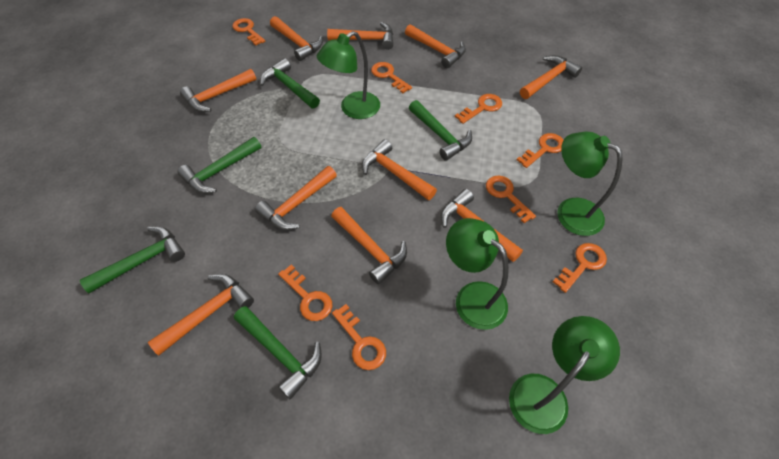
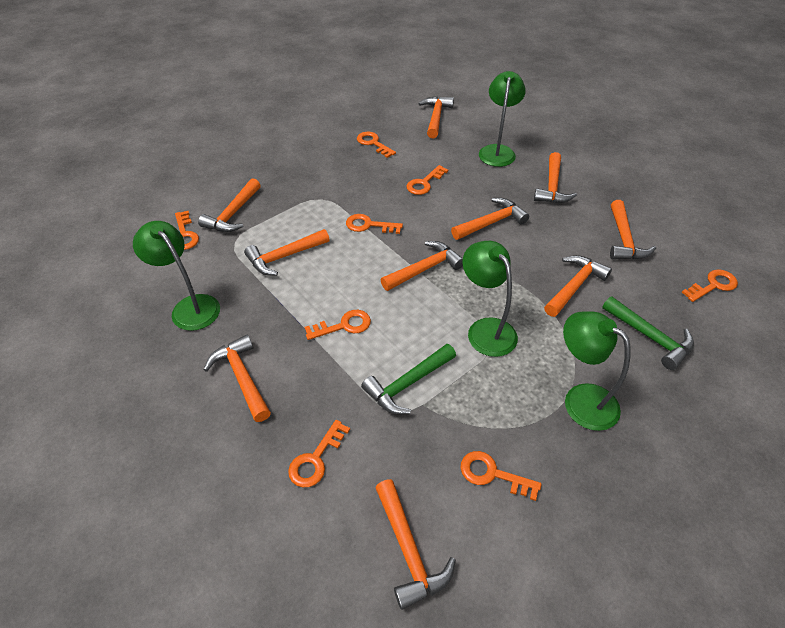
green hammer: 5 -> 2

